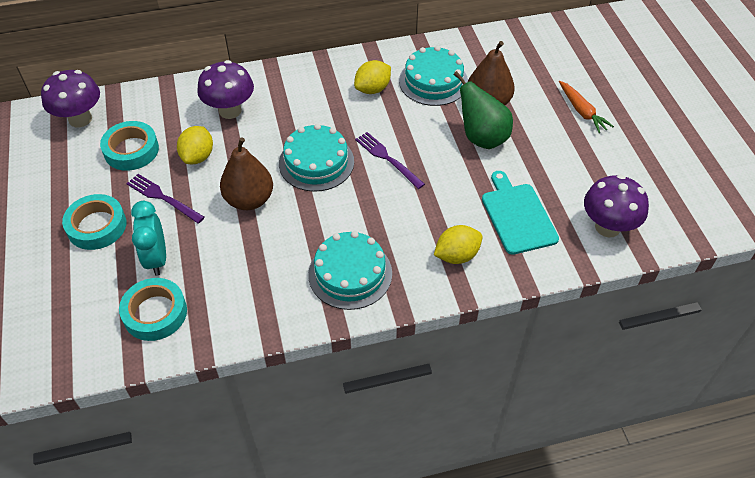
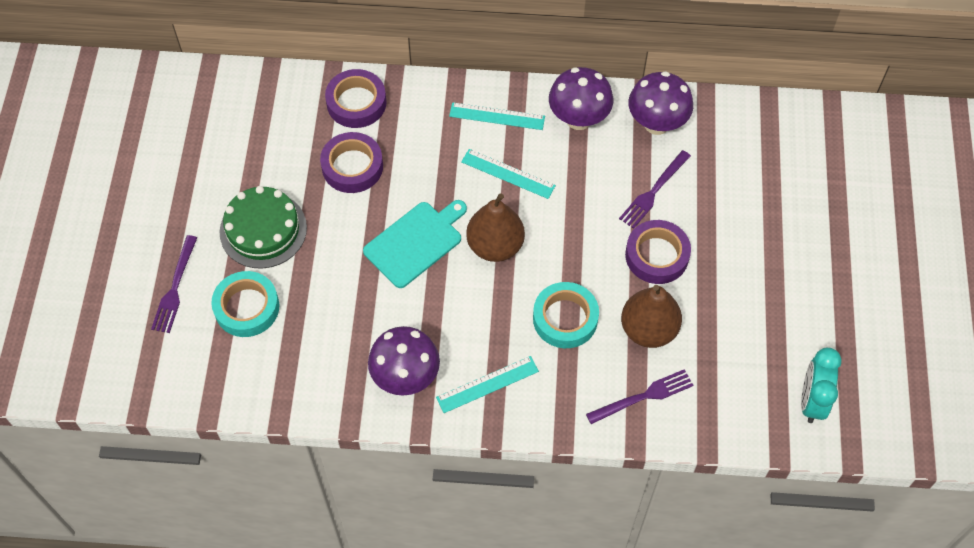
green cake: 0 -> 1
green pear: 1 -> 0
orange carrot: 1 -> 0
purple fork: 2 -> 3
purple tape: 0 -> 3
turquoise cake: 3 -> 0
turquoise ruler: 0 -> 3
turquoise tape: 3 -> 2
yellow lemon: 3 -> 0

